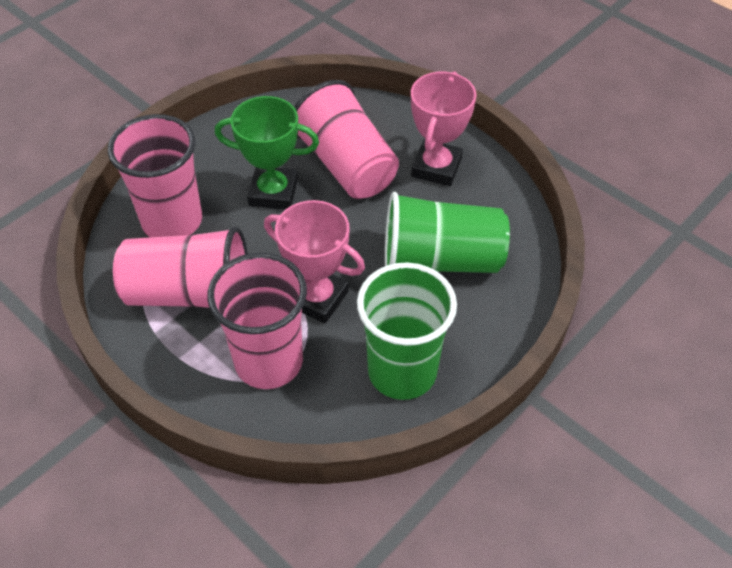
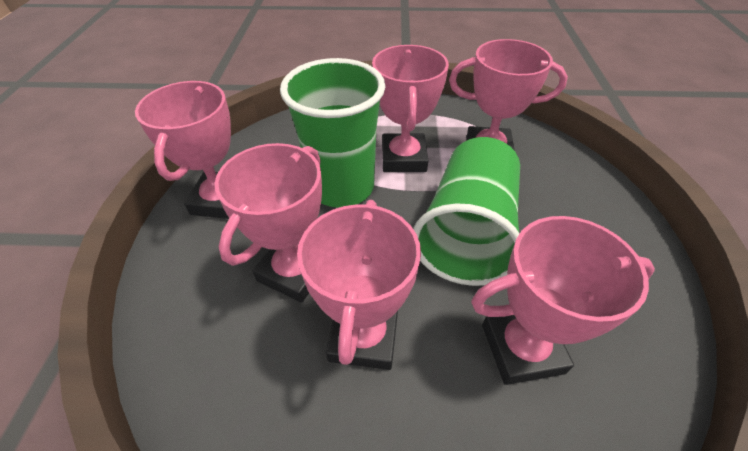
green trophy: 1 -> 0
pink cup: 4 -> 0
pink trophy: 2 -> 6

